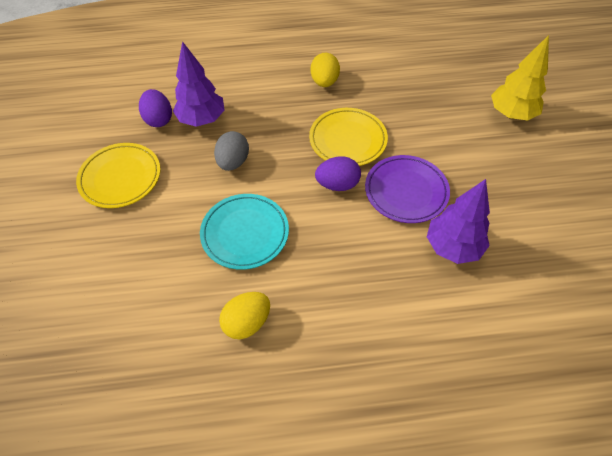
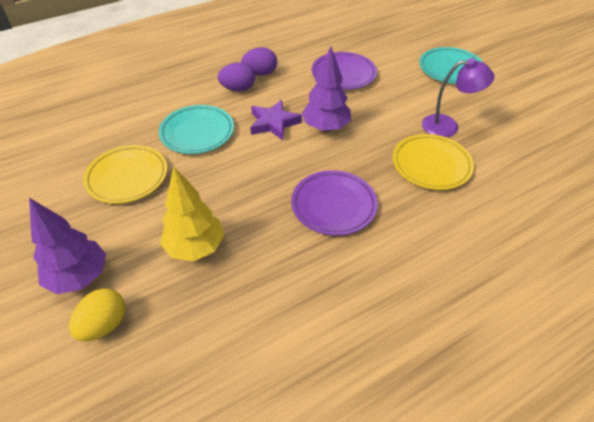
grey egg: 1 -> 0
purple lamp: 0 -> 1
purple plate: 1 -> 2
purple star: 0 -> 1
turquoise plate: 1 -> 2
yellow egg: 2 -> 1

